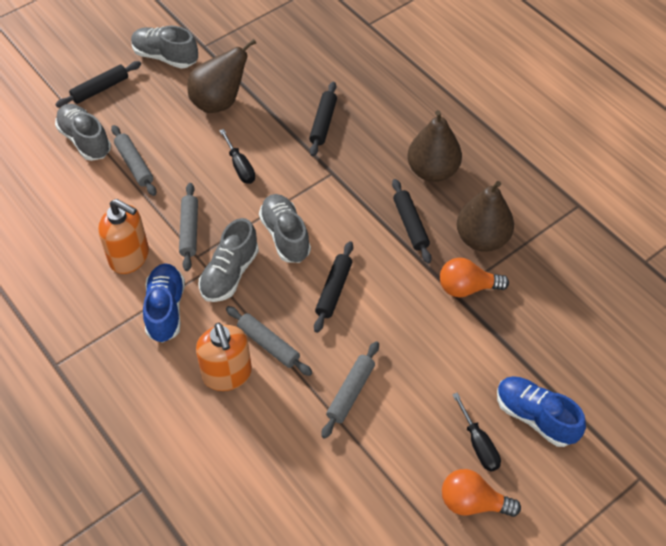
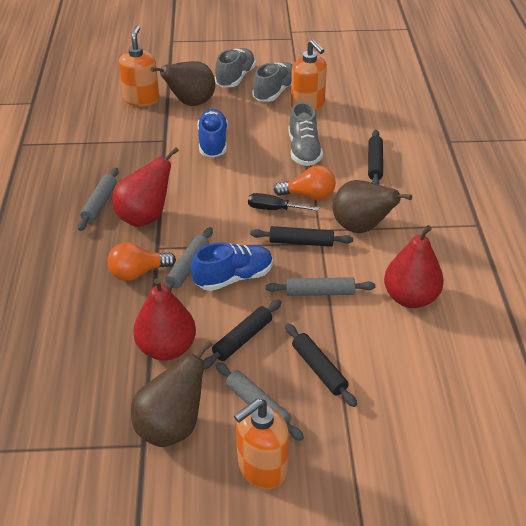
black screwdriver: 2 -> 1
grey shoe: 4 -> 3
orange soap dispenser: 2 -> 3
red pear: 0 -> 3

